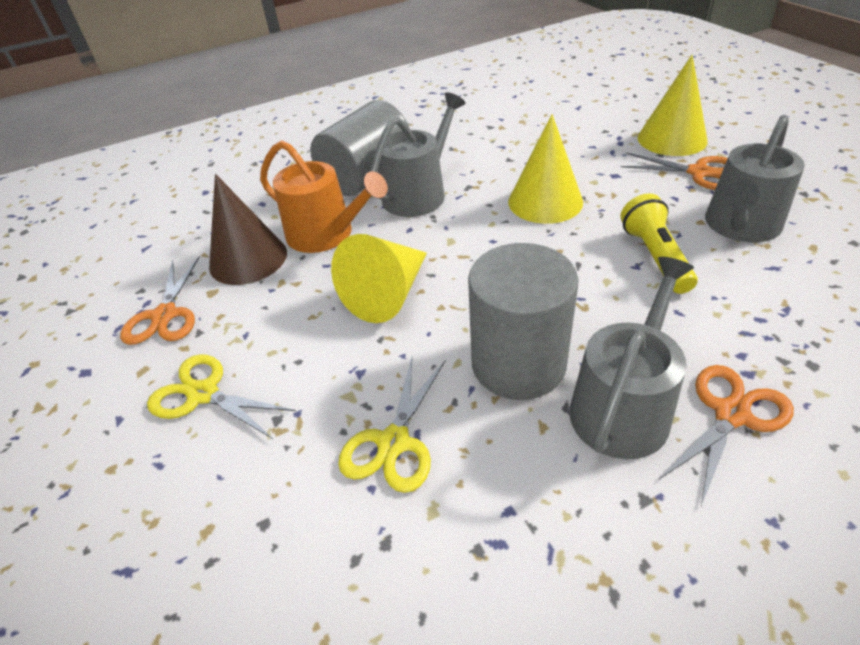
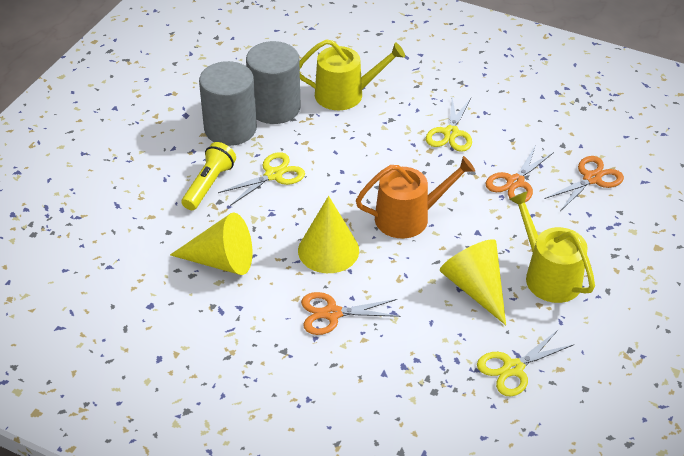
brown cone: 1 -> 0
grey watering can: 3 -> 0
yellow scissors: 2 -> 3
yellow watering can: 0 -> 2

